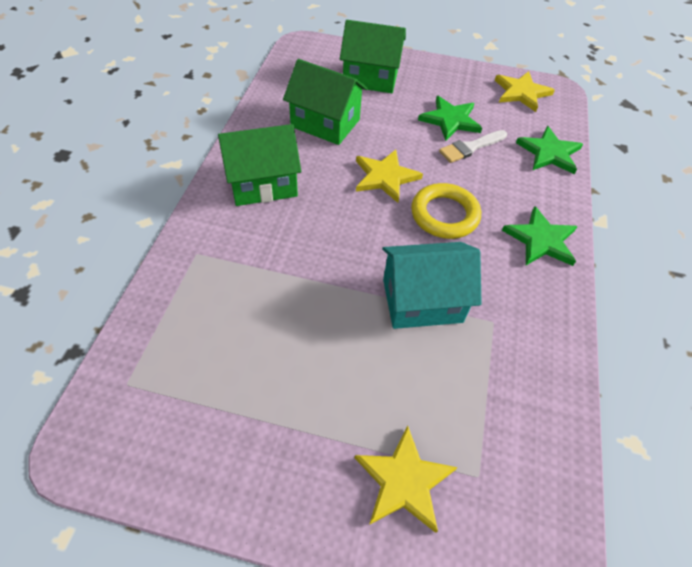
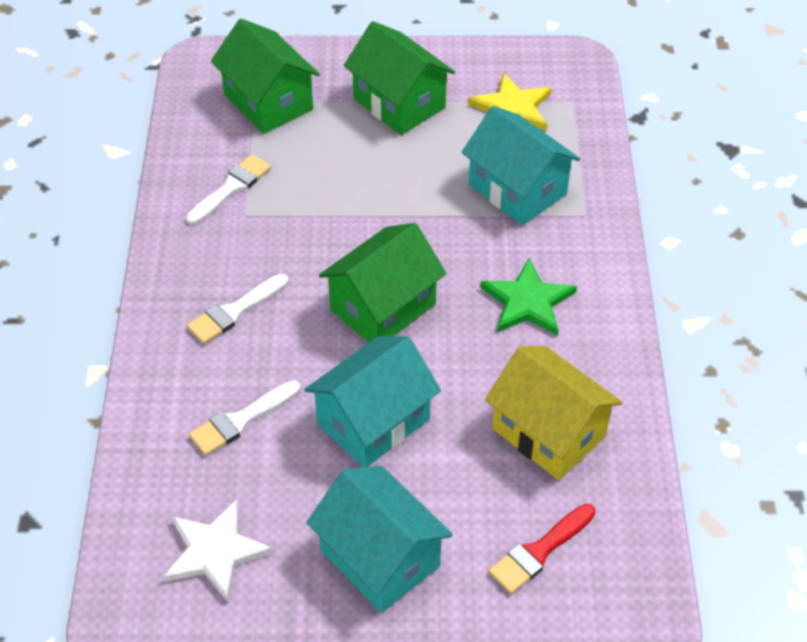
green star: 3 -> 1
red brush: 0 -> 1
turquoise house: 1 -> 3
white brush: 1 -> 3
white star: 0 -> 1
yellow house: 0 -> 1
yellow ring: 1 -> 0
yellow star: 3 -> 1

